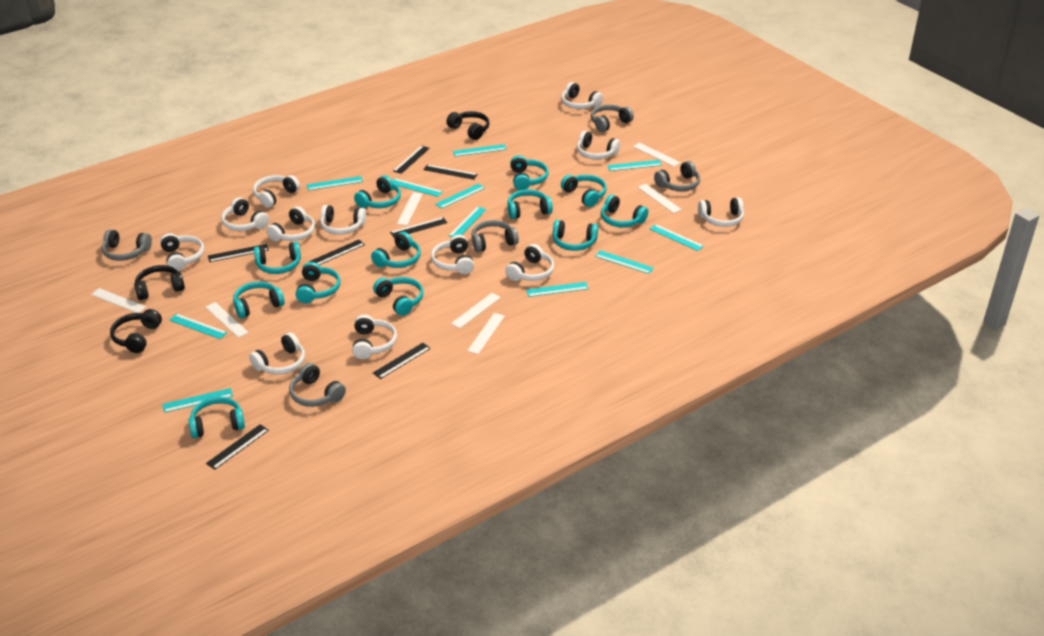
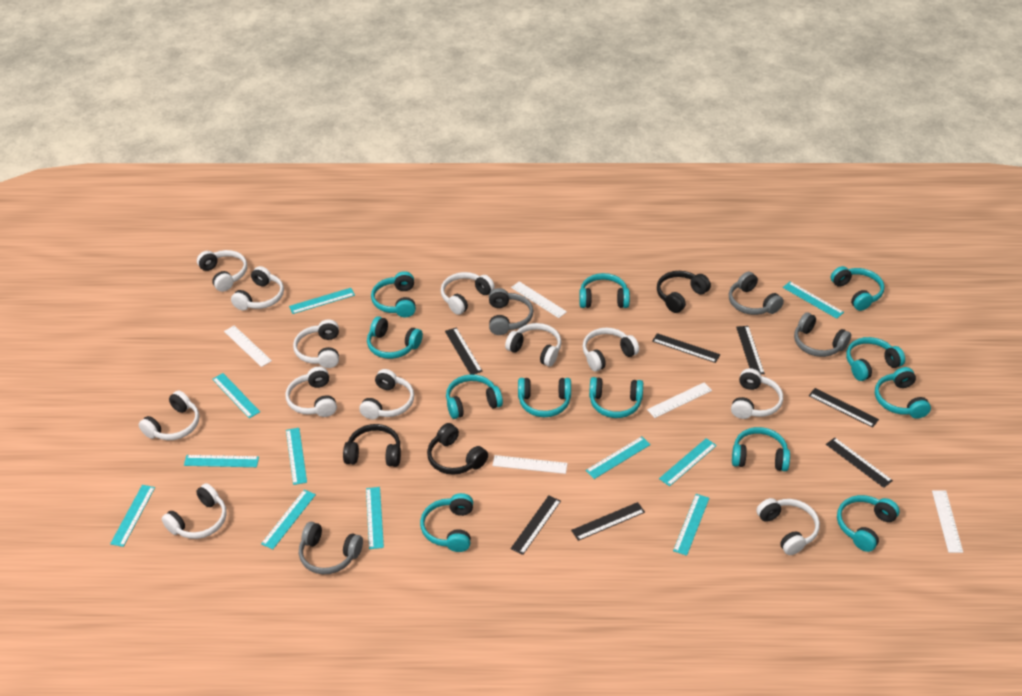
grey headphones: 5 -> 4
white ruler: 7 -> 5

